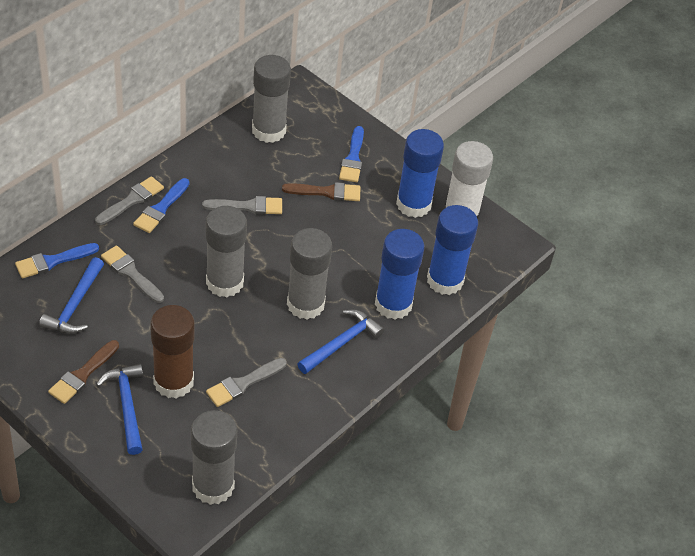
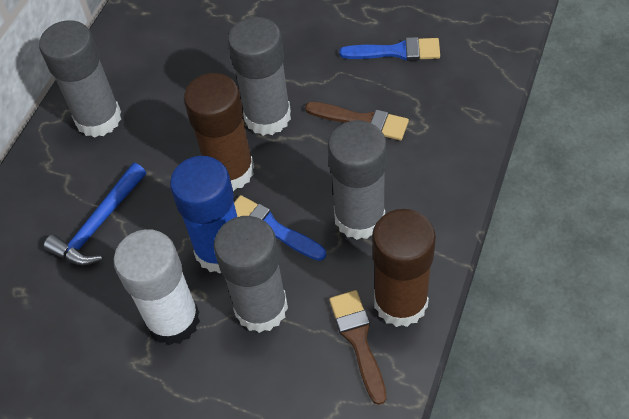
blue brush: 3 -> 2
blue glue stick: 3 -> 1
blue hammer: 3 -> 1
brown glue stick: 1 -> 2
grey brush: 4 -> 0

